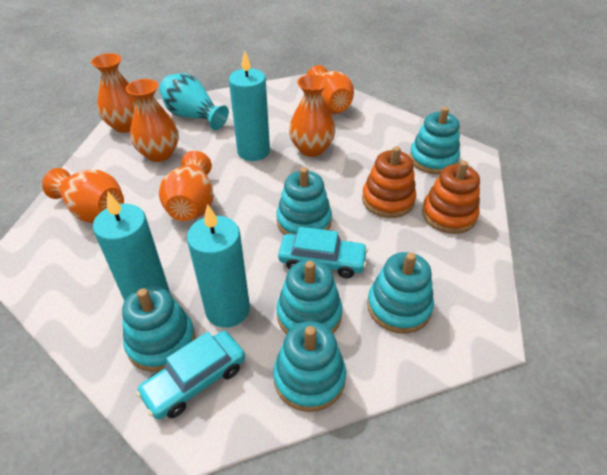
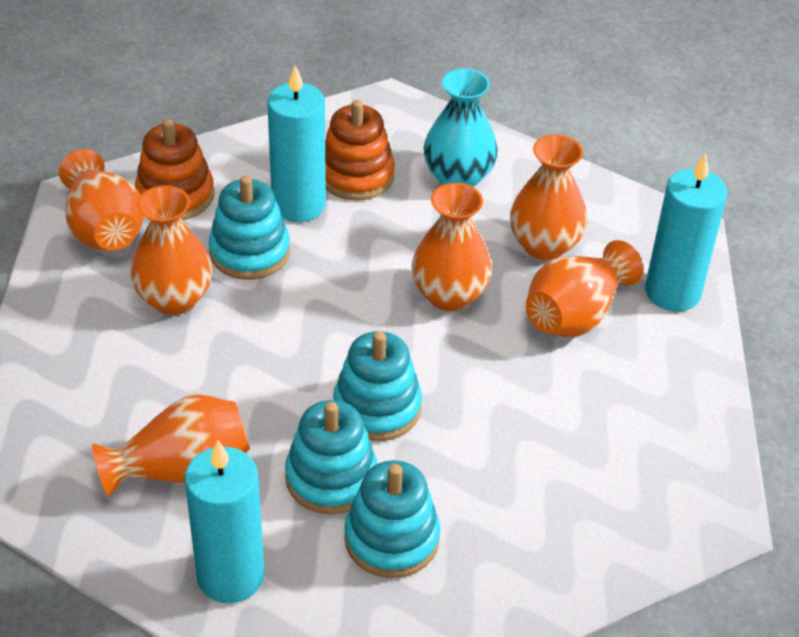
turquoise car: 2 -> 0
turquoise stacking toy: 6 -> 4

